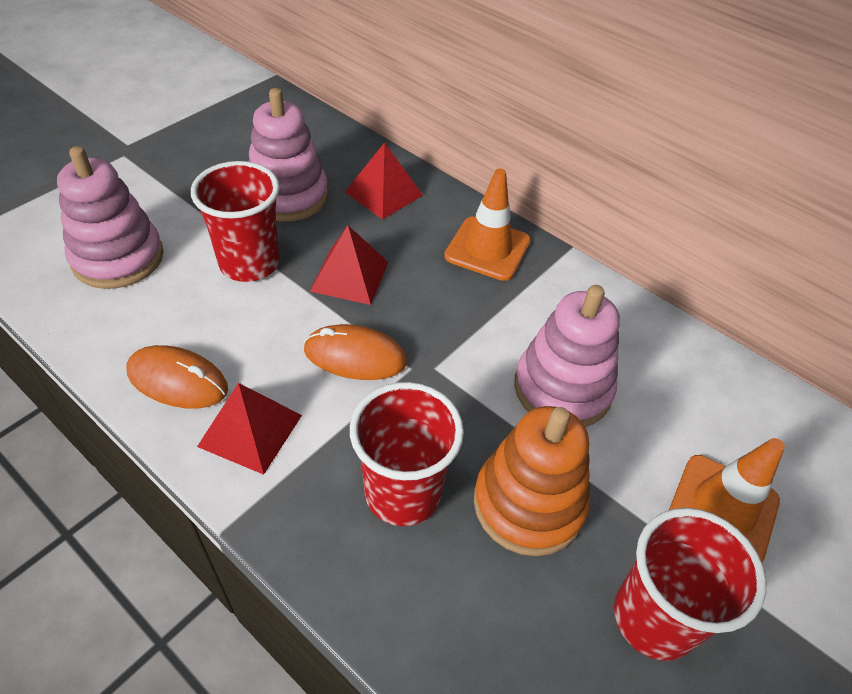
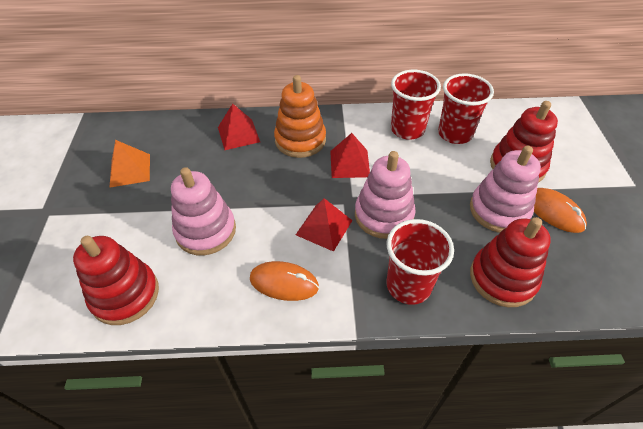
orange pyramid: 0 -> 1
orange traffic cone: 2 -> 0
red stacking toy: 0 -> 3

